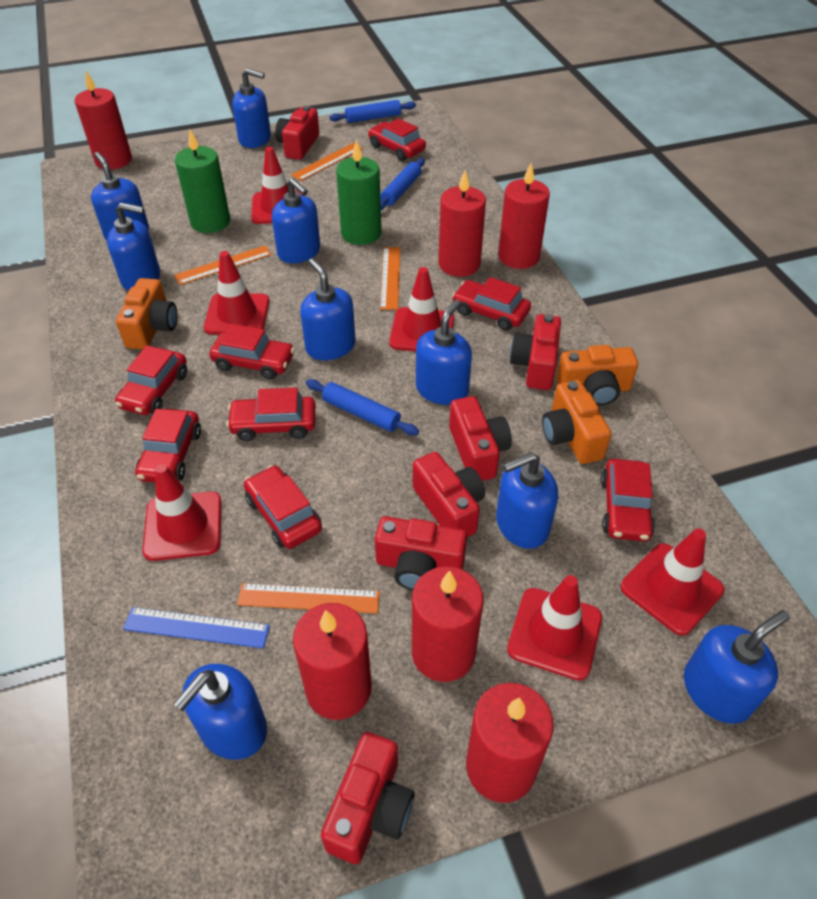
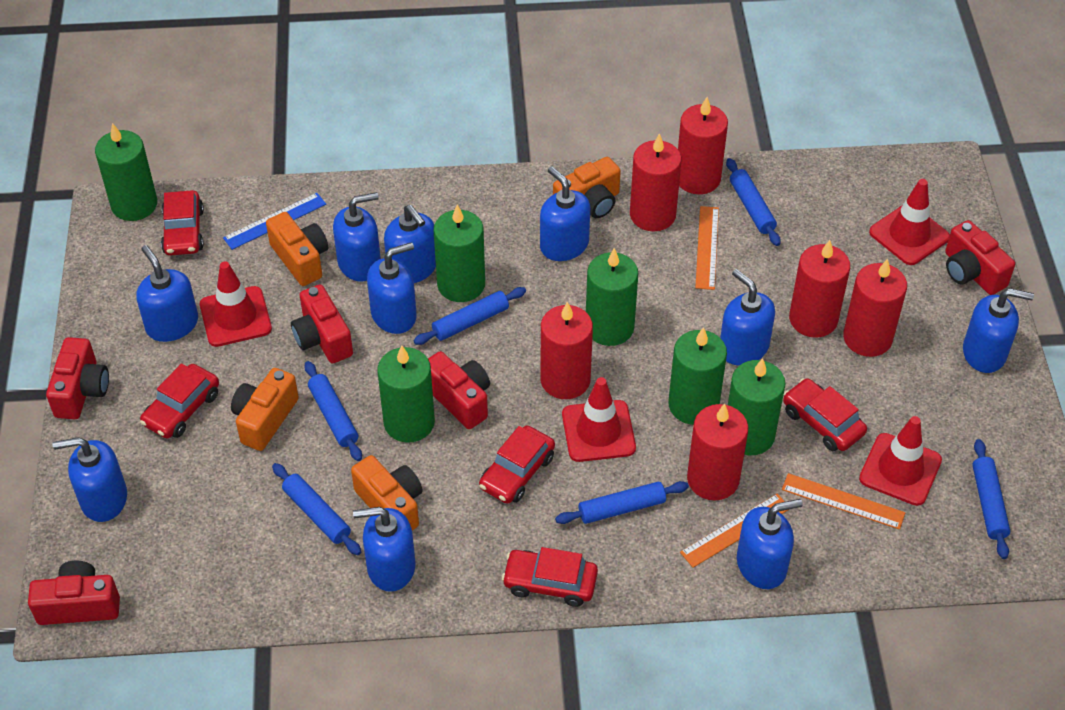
blue rolling pin: 3 -> 6
blue soap dispenser: 9 -> 10
green candle: 2 -> 6
orange camera: 3 -> 4
orange ruler: 4 -> 3
red camera: 6 -> 5
red car: 8 -> 5
red traffic cone: 6 -> 4

